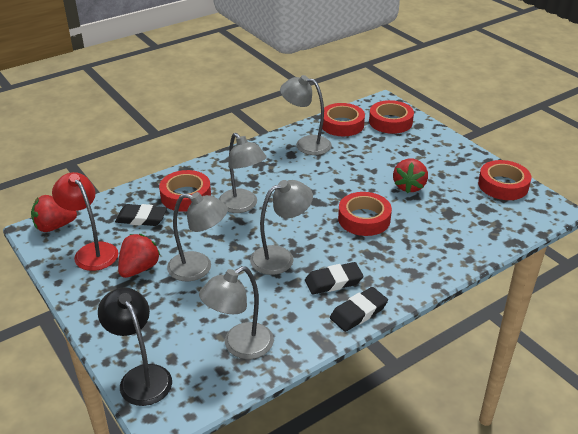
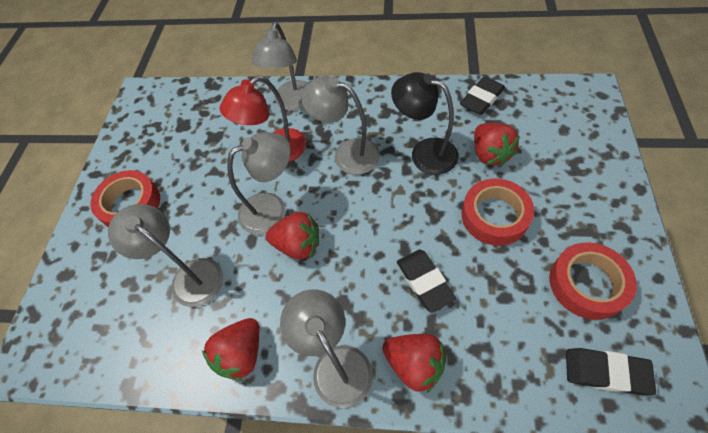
red strawberry: 3 -> 4
red tape: 5 -> 3

